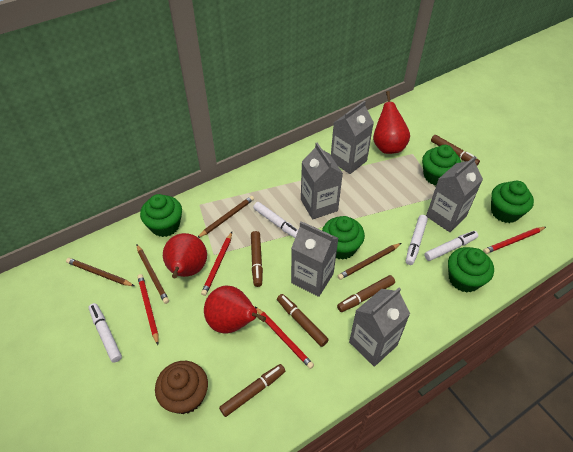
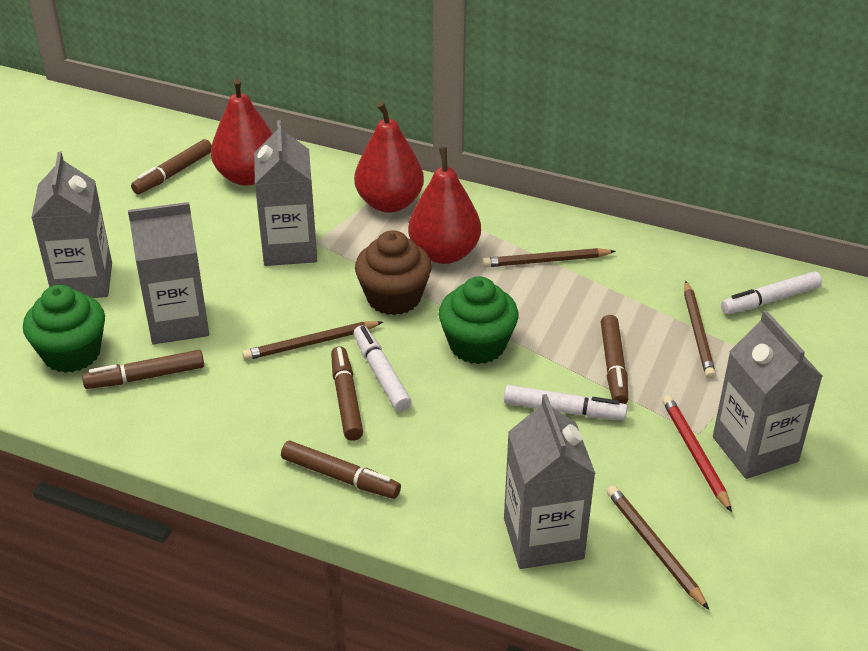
green cupcake: 5 -> 2
red pencil: 4 -> 1
white marker: 4 -> 3

